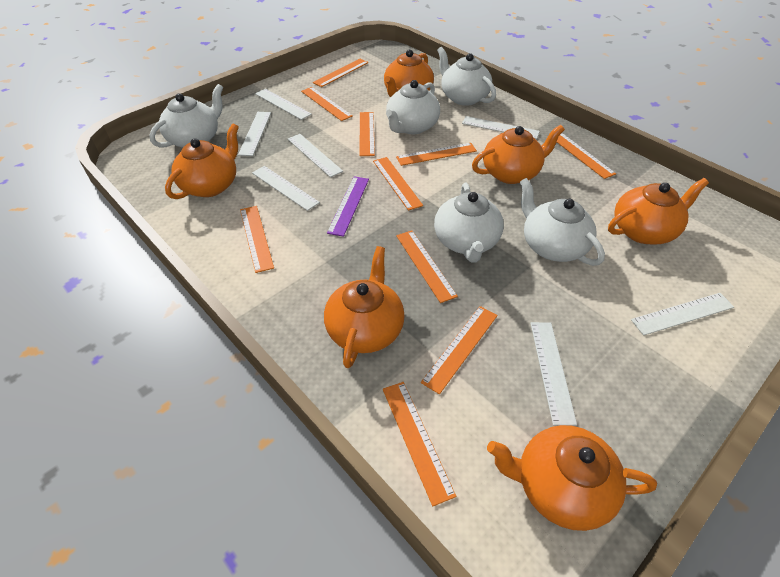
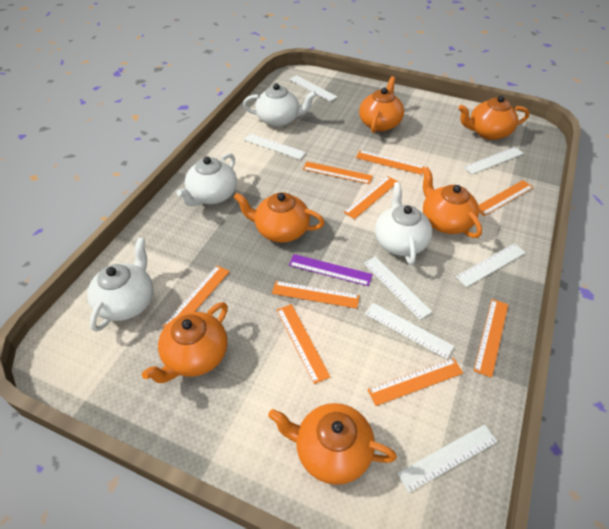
orange ruler: 10 -> 9
white teapot: 5 -> 4

